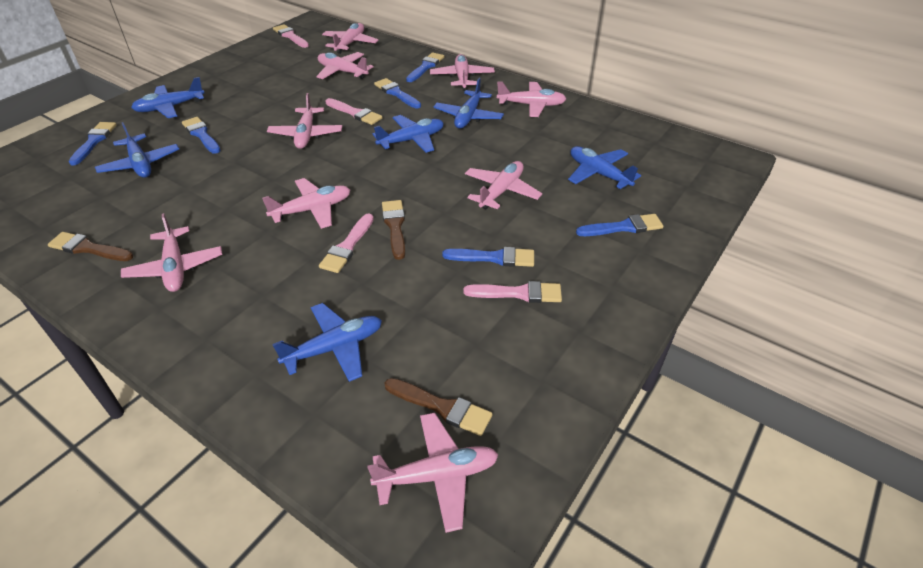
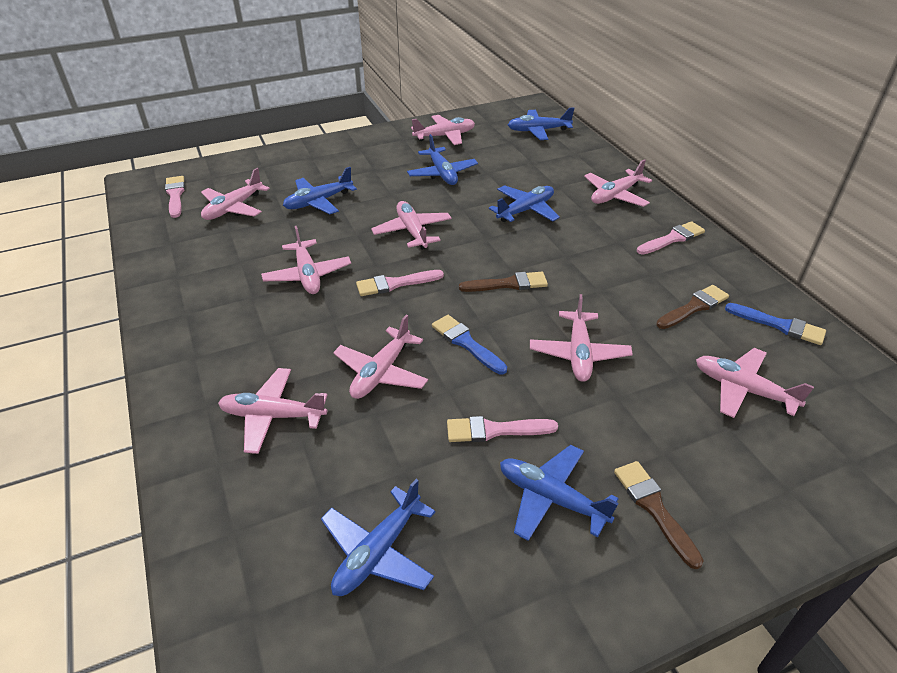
blue brush: 6 -> 2

